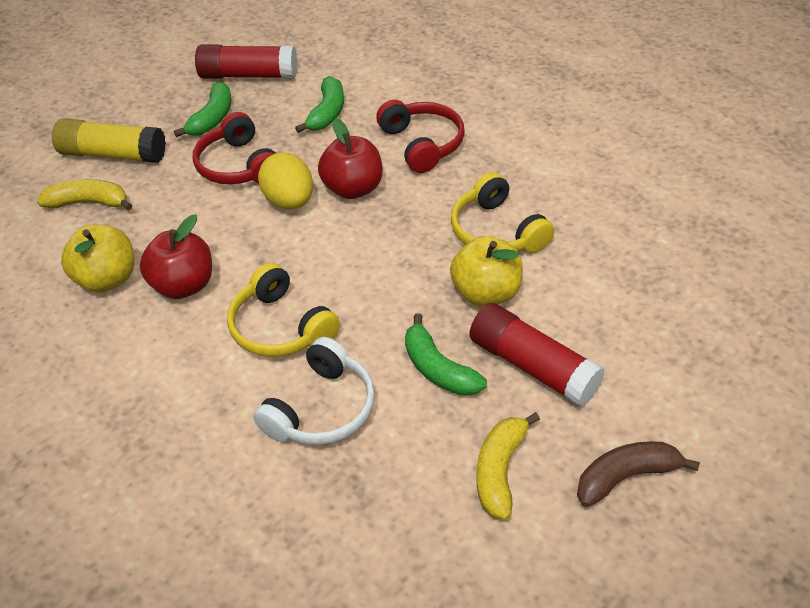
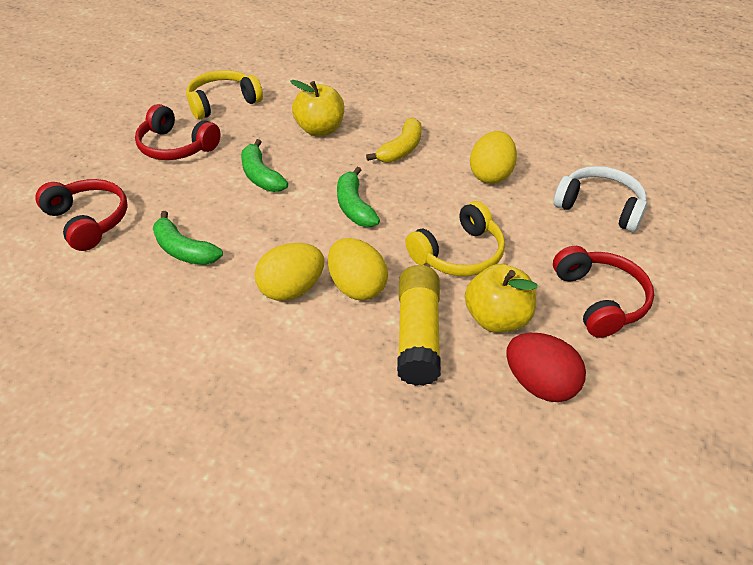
brown banana: 1 -> 0
red apple: 2 -> 0
red egg: 0 -> 1
red glue stick: 2 -> 0
red headphones: 2 -> 3
yellow banana: 2 -> 1
yellow egg: 1 -> 3

